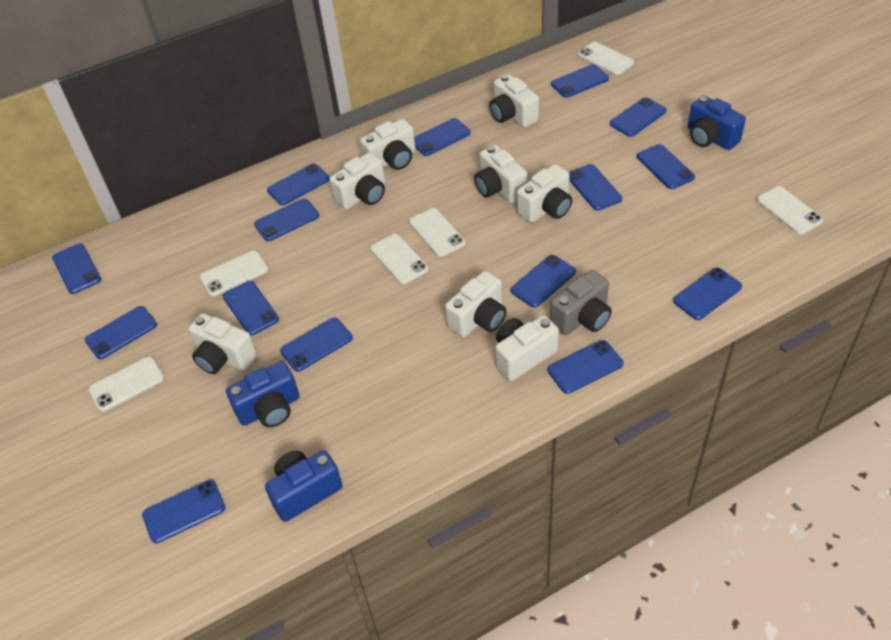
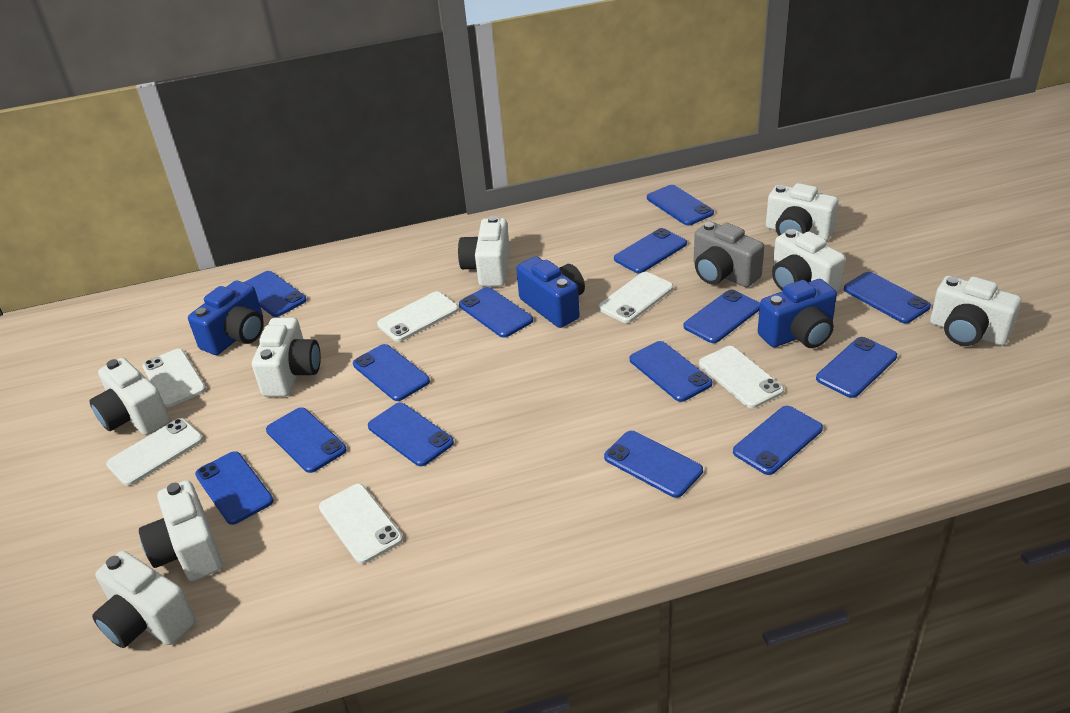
blue phone: 15 -> 14

